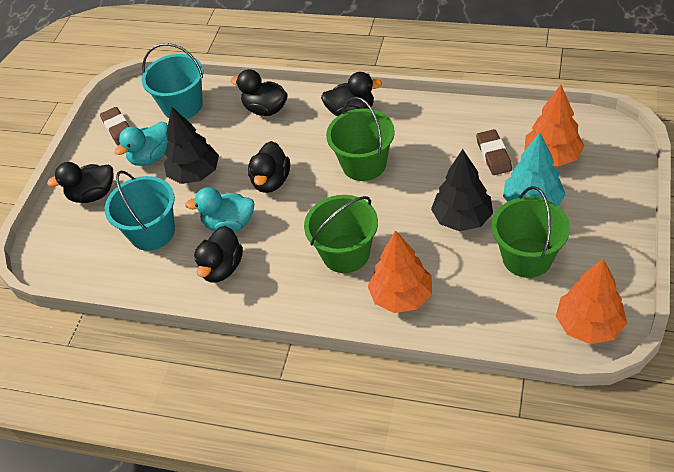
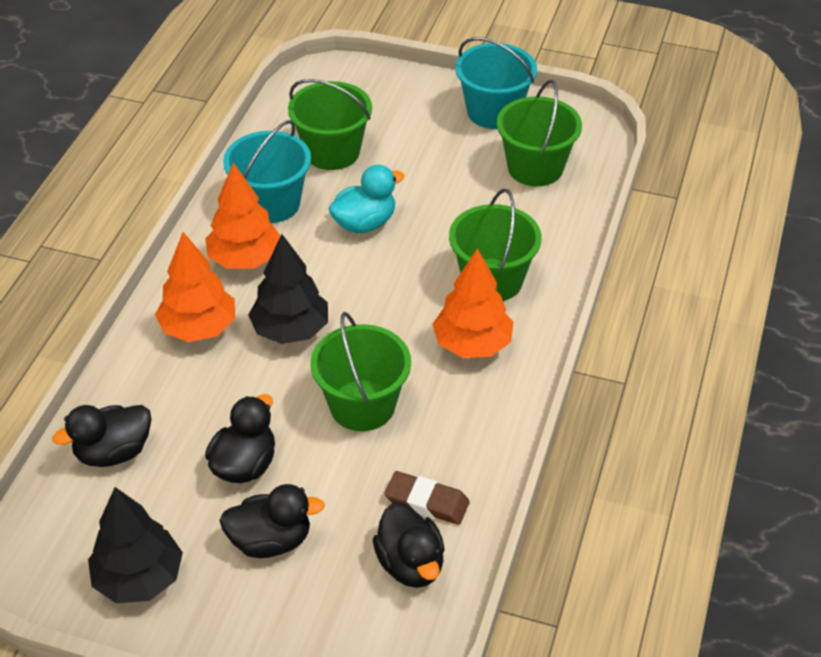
black duck: 5 -> 4
brown eraser: 2 -> 1
green bucket: 3 -> 4
turquoise duck: 2 -> 1
turquoise tree: 1 -> 0

